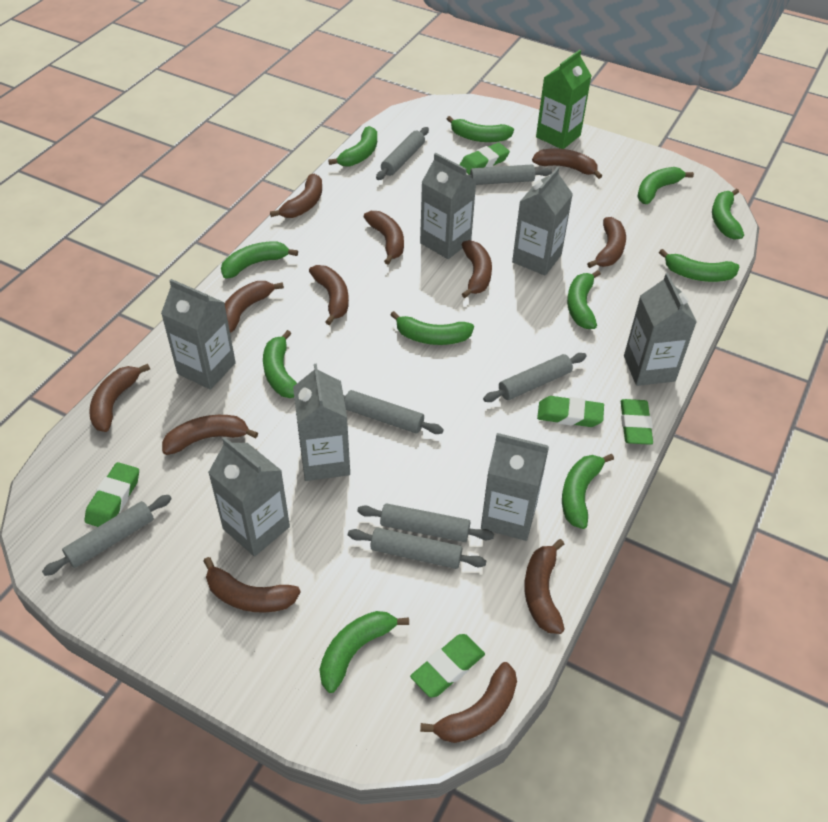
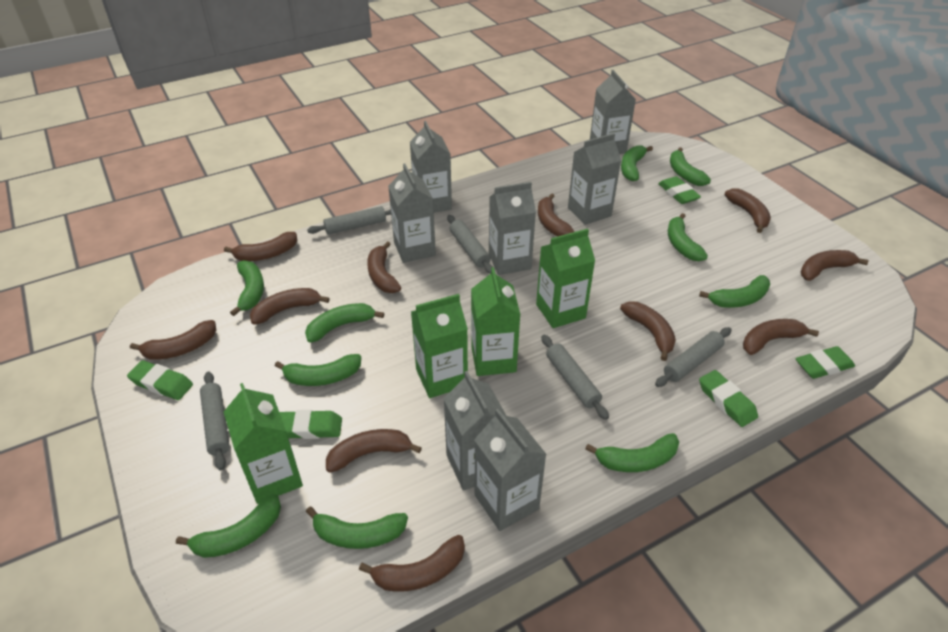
brown banana: 12 -> 11
green banana: 11 -> 10
green carton: 1 -> 4
grey rolling pin: 7 -> 5

